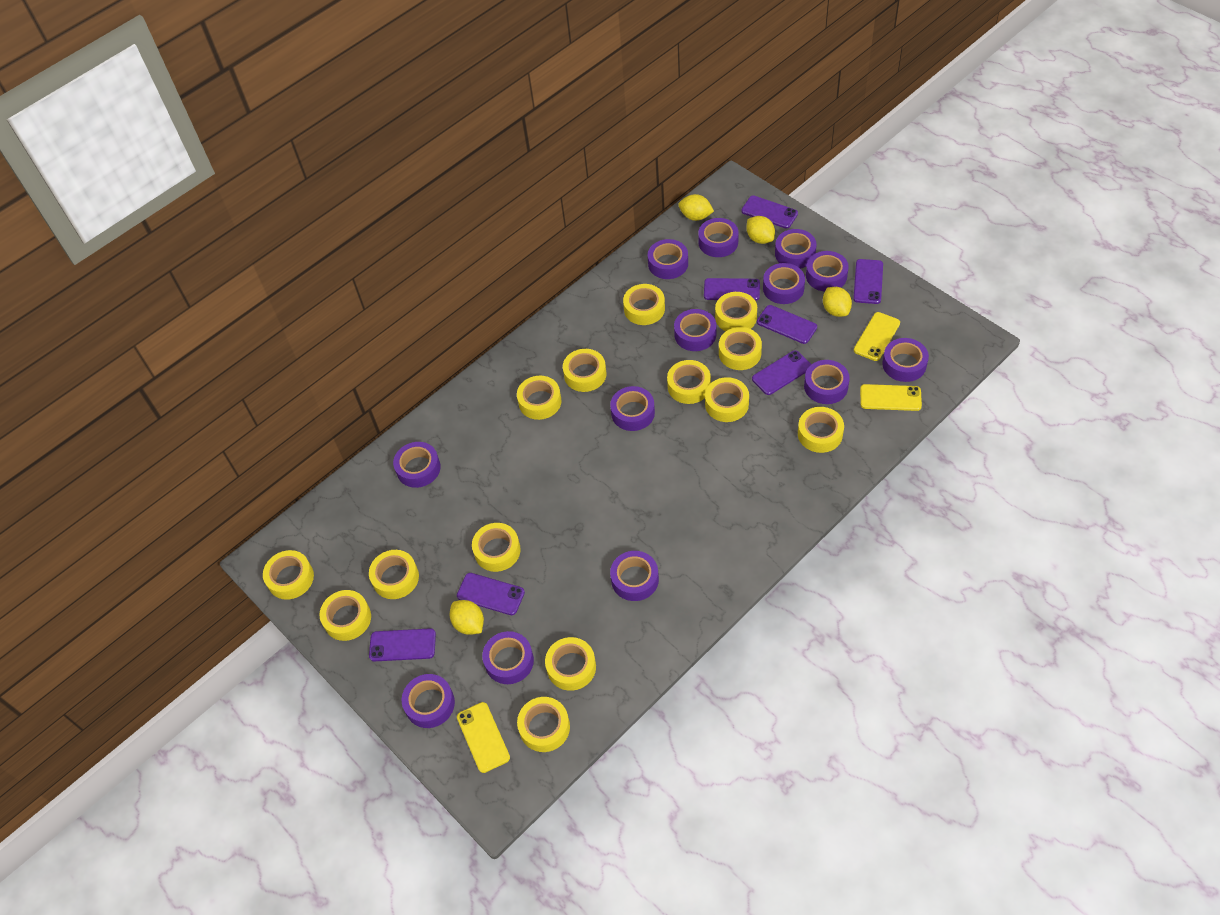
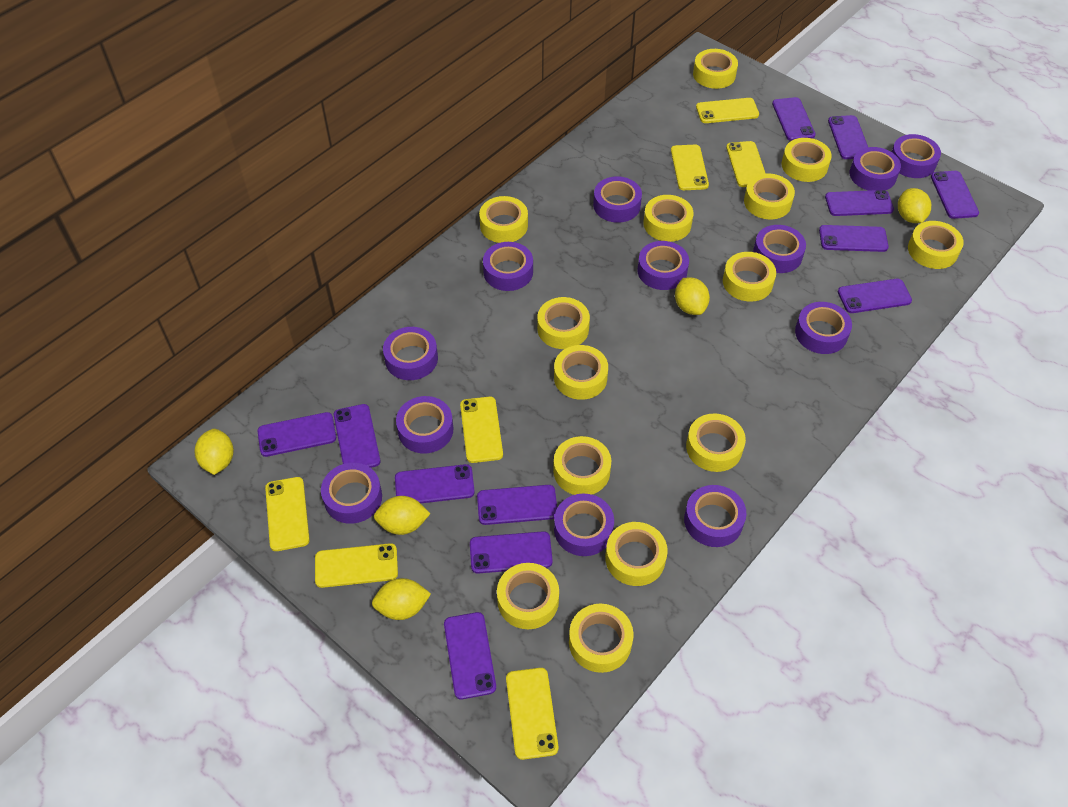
purple phone: 7 -> 12
purple tape: 13 -> 12
yellow lemon: 4 -> 5
yellow phone: 3 -> 7

